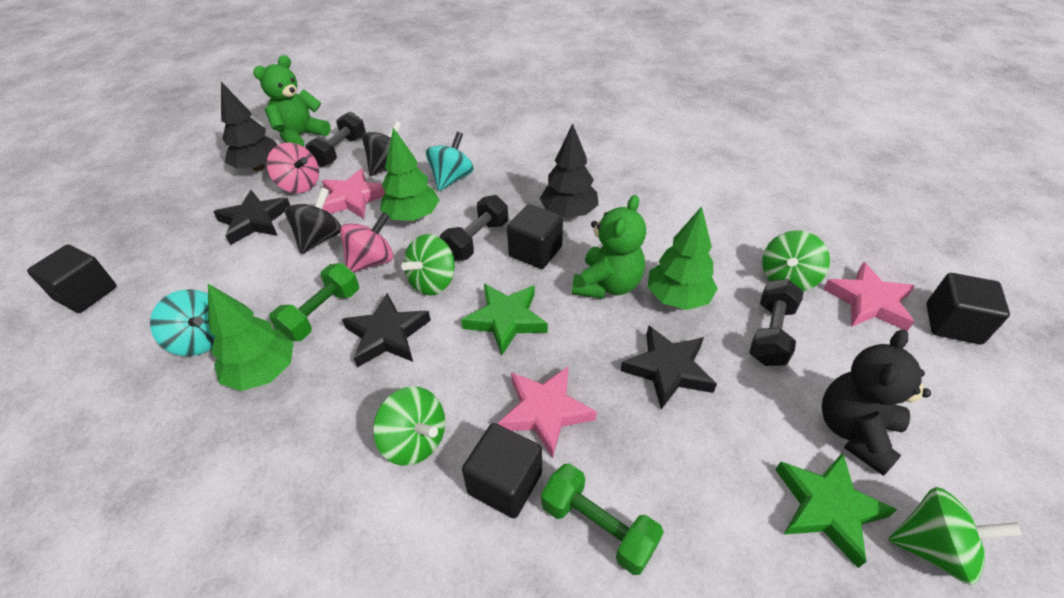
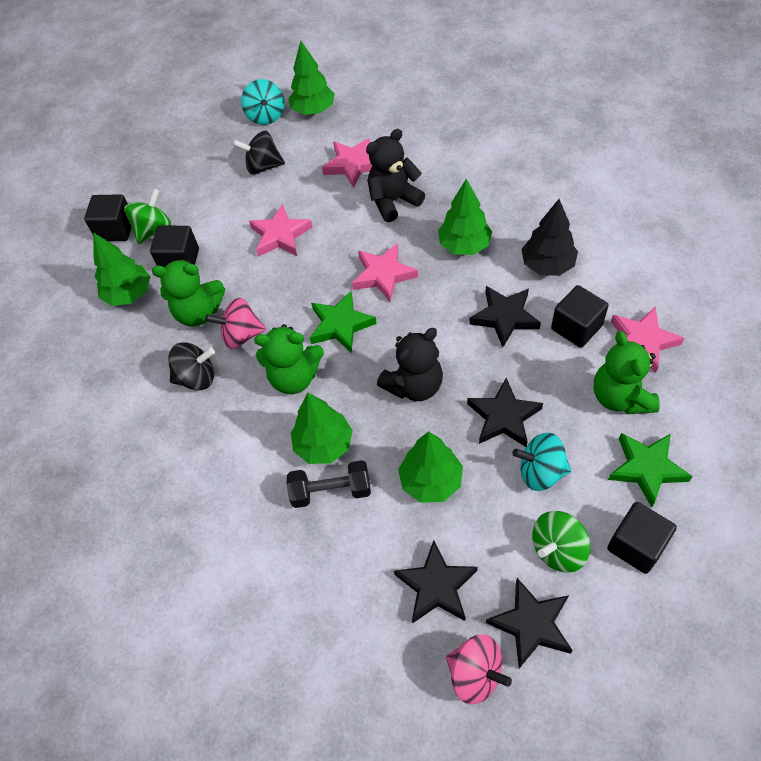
black dumbbell: 3 -> 1
black star: 3 -> 4
black teddy bear: 1 -> 2
black tree: 2 -> 1
green dumbbell: 2 -> 0
green spinning top: 4 -> 2
green teddy bear: 2 -> 3
green tree: 3 -> 5
pink star: 3 -> 4

